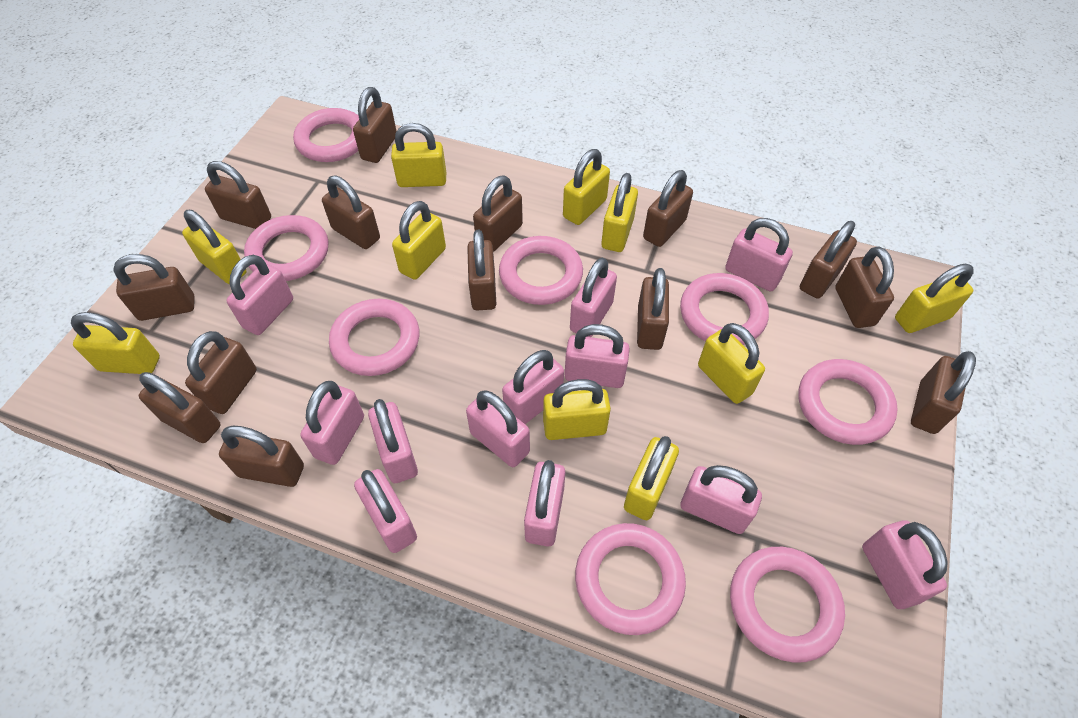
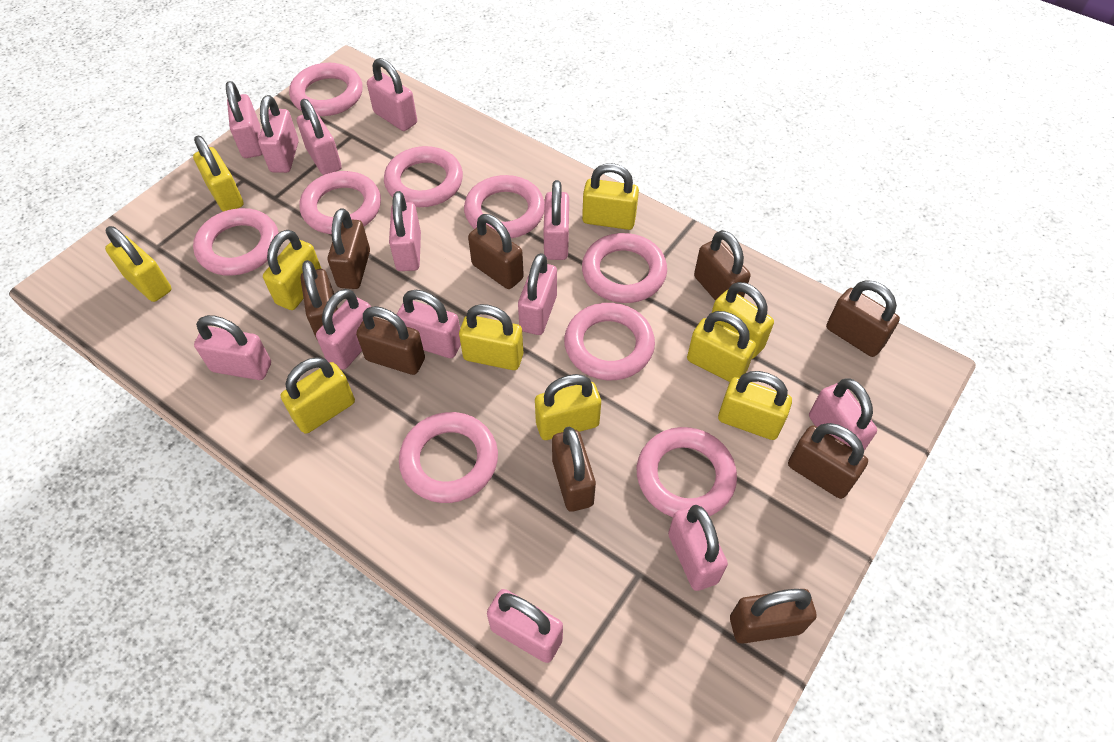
brown padlock: 14 -> 9
pink padlock: 12 -> 13
pink ring: 8 -> 9

